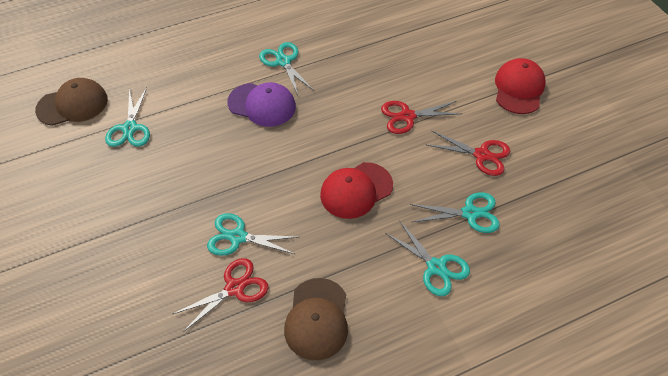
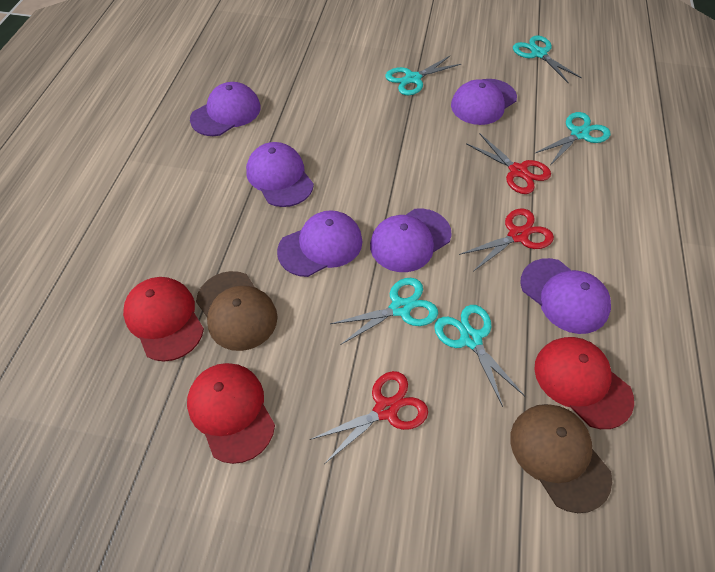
purple cap: 1 -> 6
red cap: 2 -> 3

